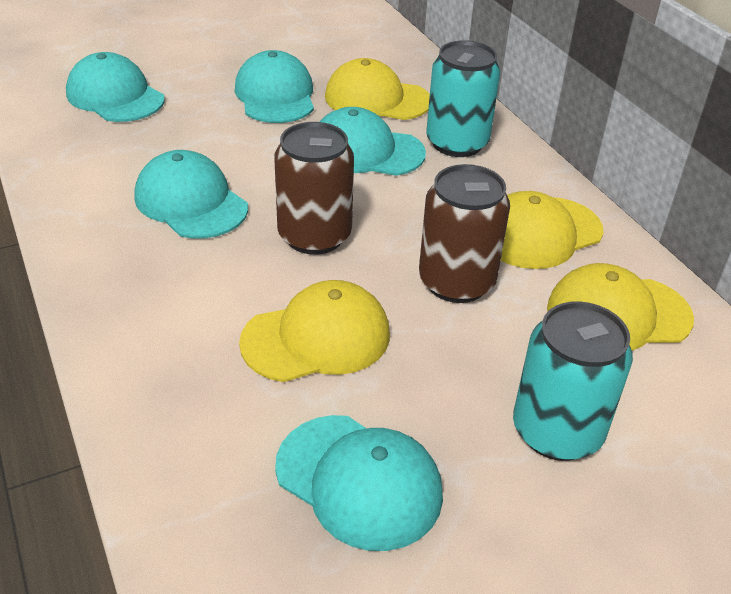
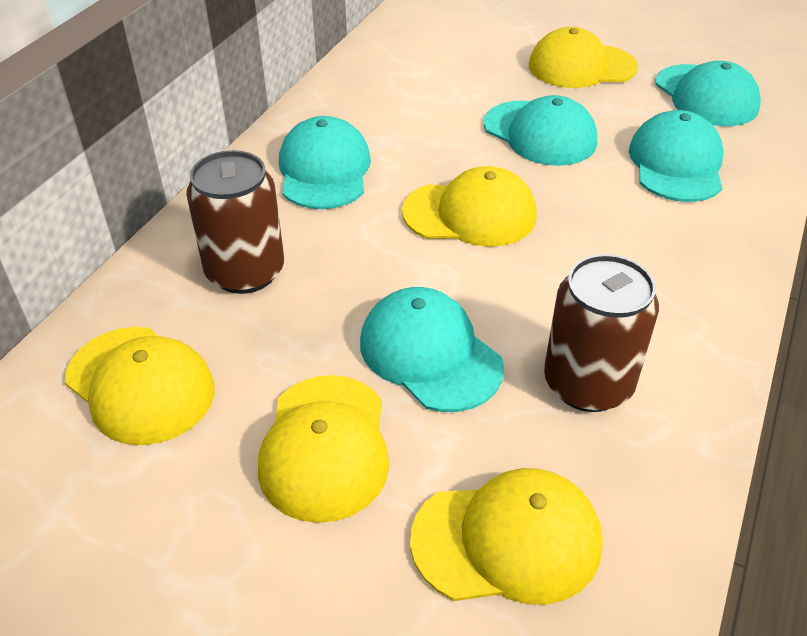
turquoise can: 2 -> 0
yellow cap: 4 -> 5

